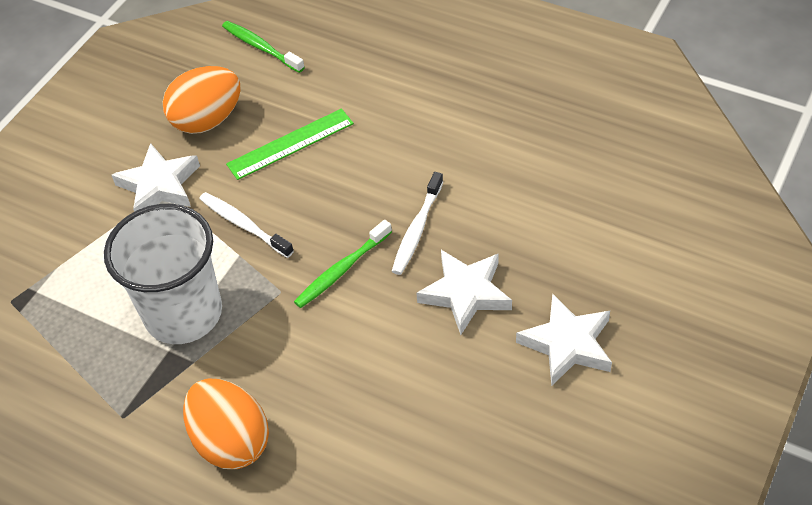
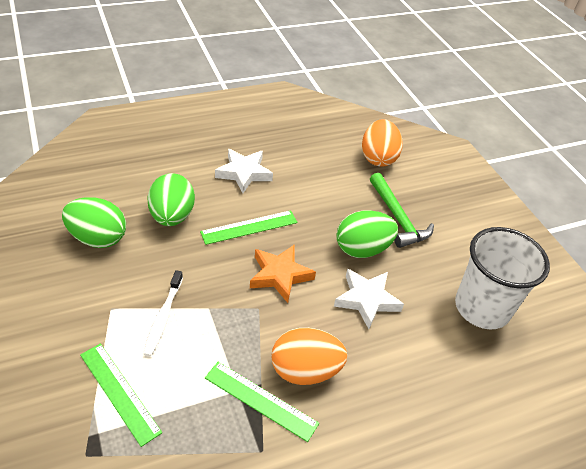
green egg: 0 -> 3
green hammer: 0 -> 1
green ruler: 1 -> 3
green toothbrush: 2 -> 0
orange star: 0 -> 1
white star: 3 -> 2
white toothbrush: 2 -> 1

